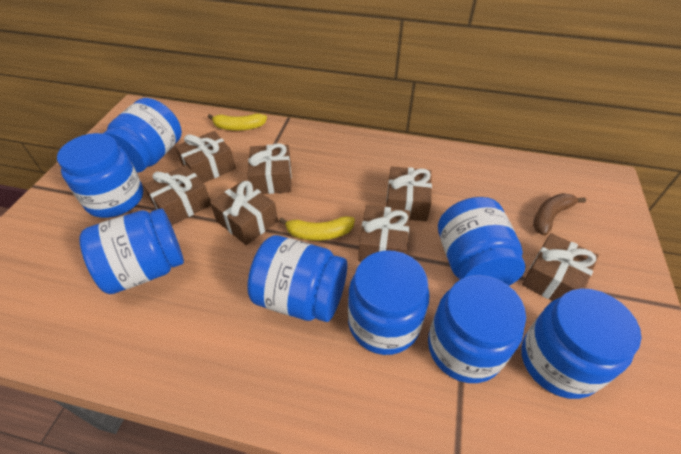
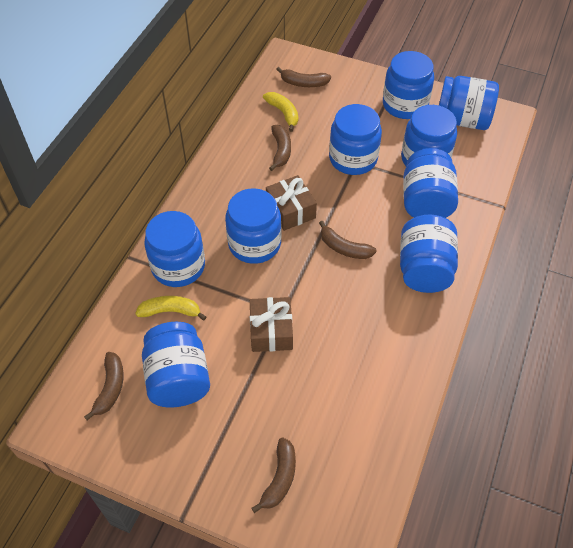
blue jar: 8 -> 9
brown banana: 1 -> 5
brown gift: 7 -> 2

